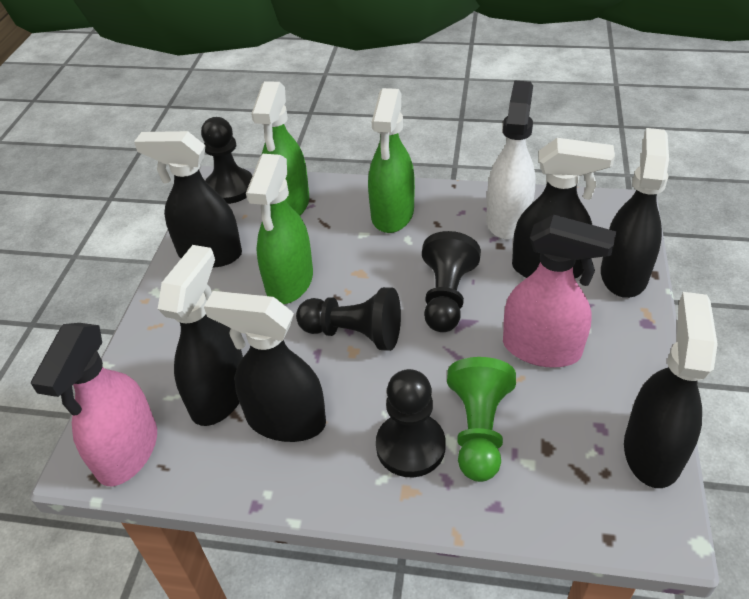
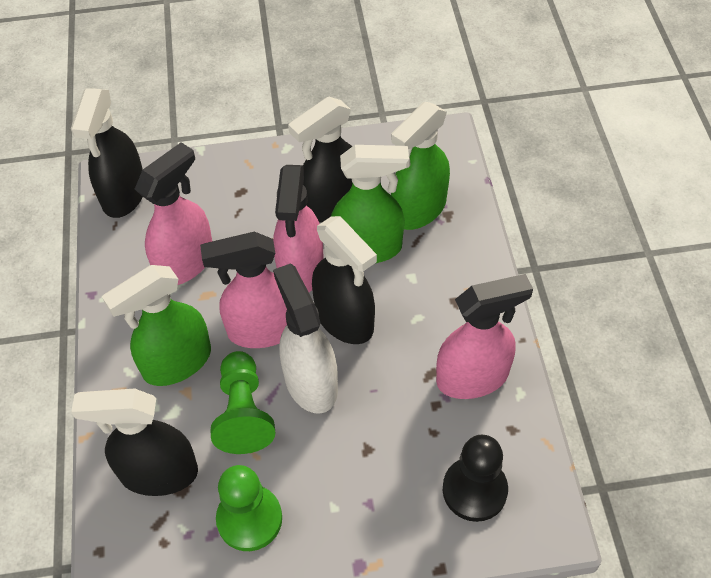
black pawn: 4 -> 1
black spray bottle: 6 -> 4
green pawn: 1 -> 2
pink spray bottle: 2 -> 4

